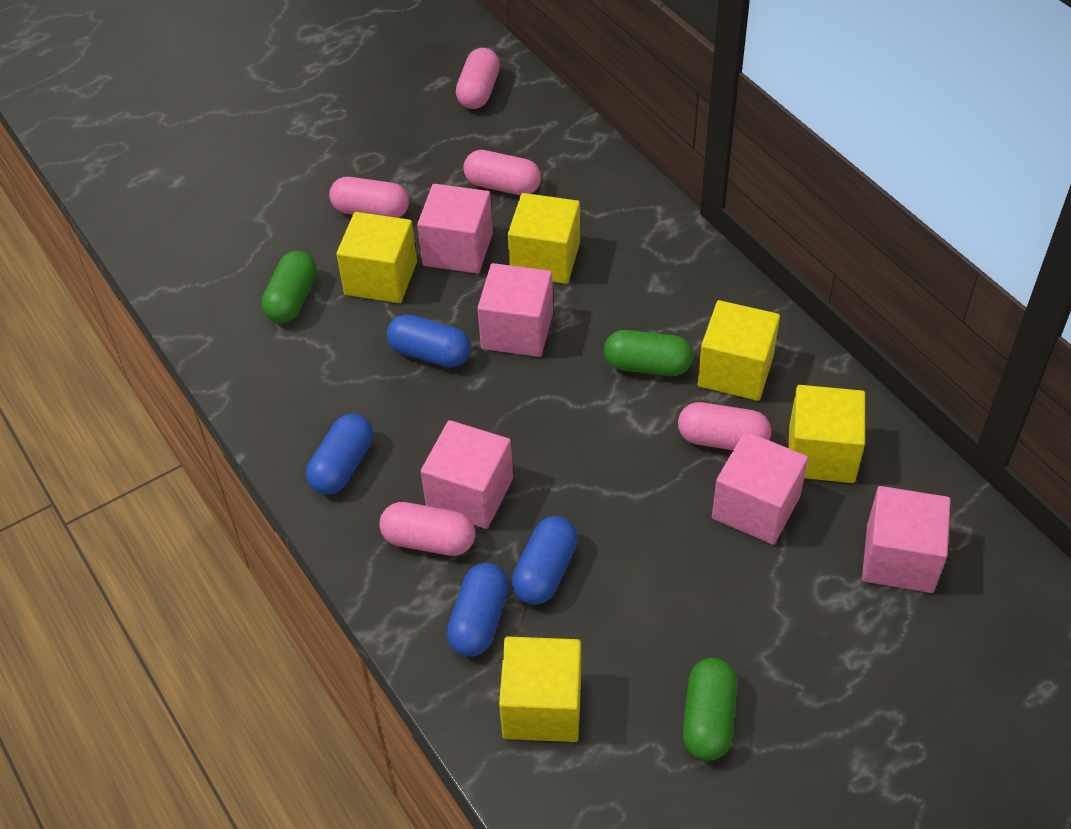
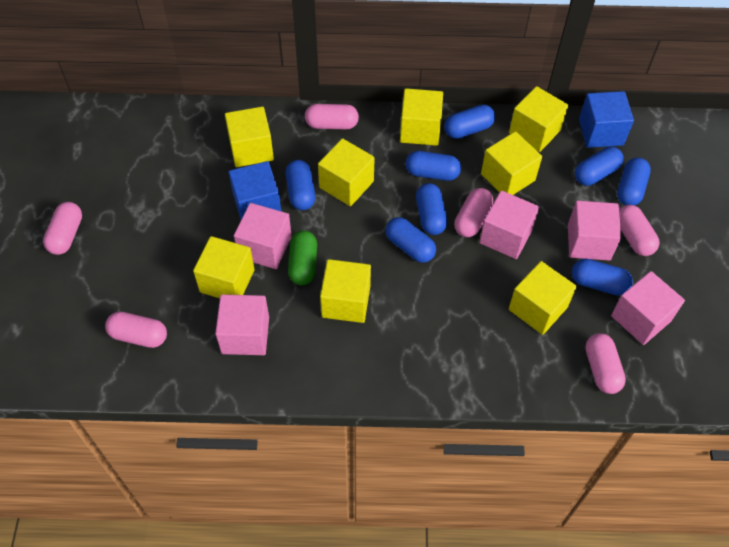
blue capsule: 4 -> 8
blue cube: 0 -> 2
green capsule: 3 -> 1
pink capsule: 5 -> 6
yellow cube: 5 -> 8

